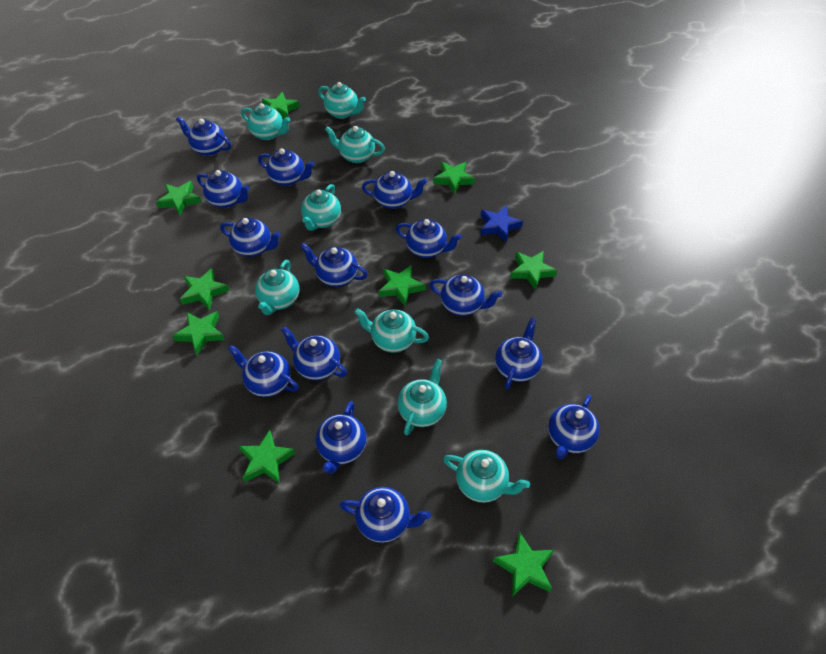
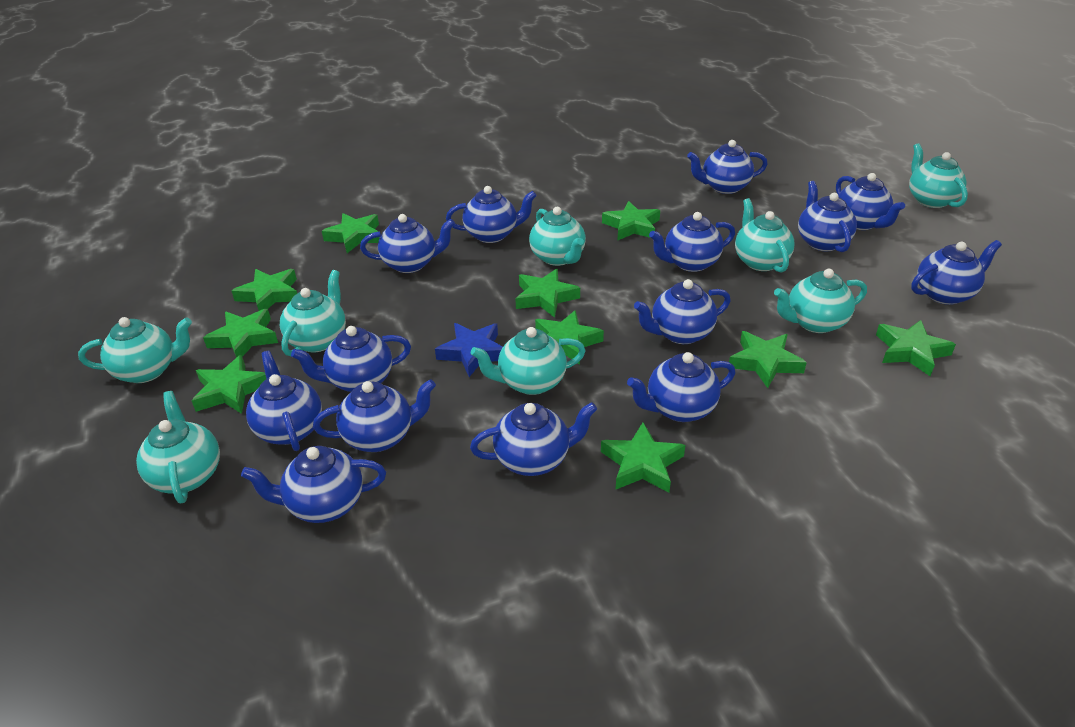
green star: 9 -> 10

